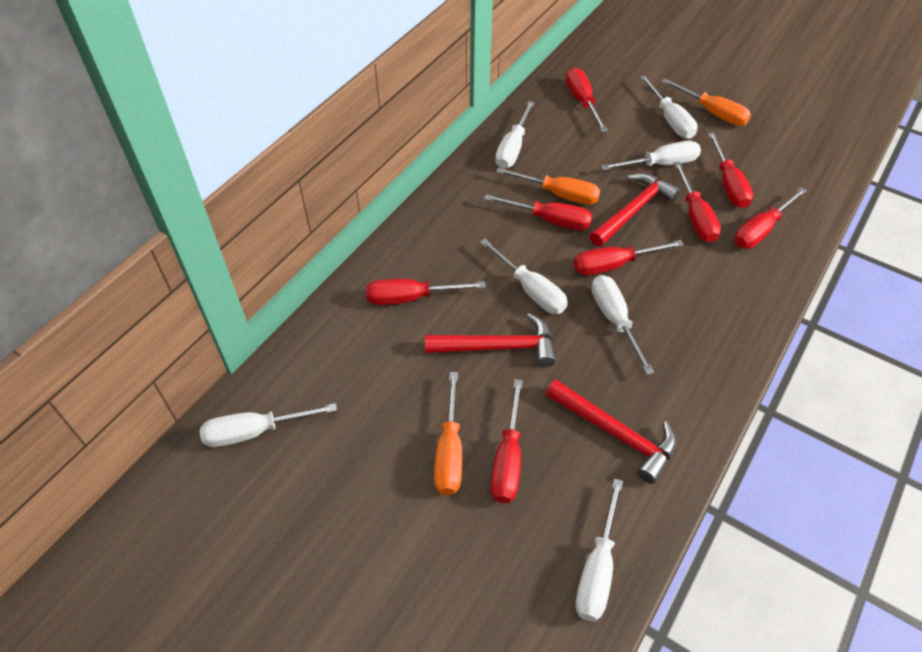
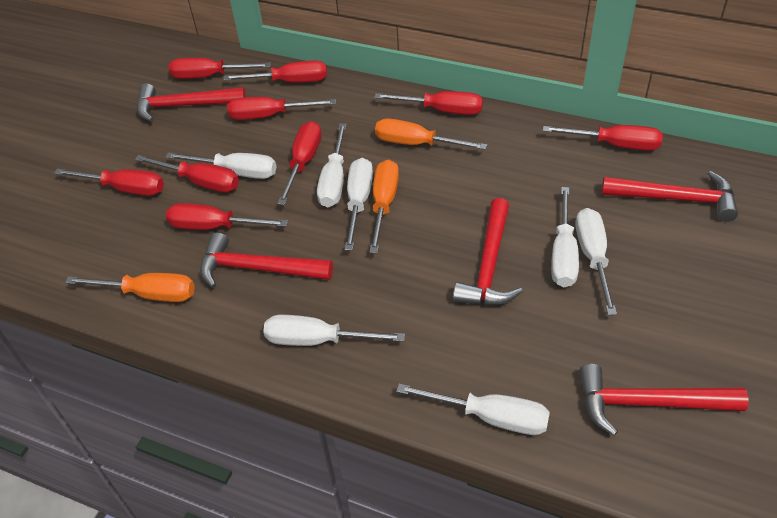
red hammer: 3 -> 5
red screwdriver: 8 -> 9

